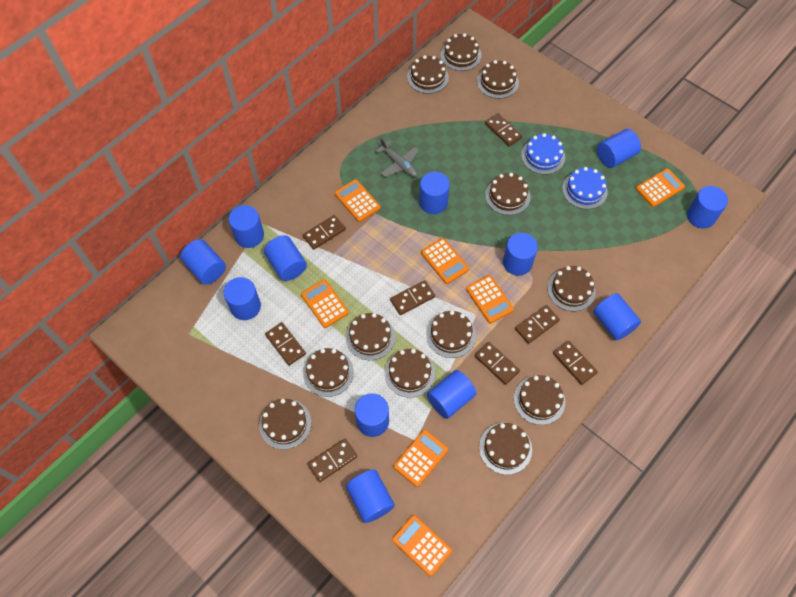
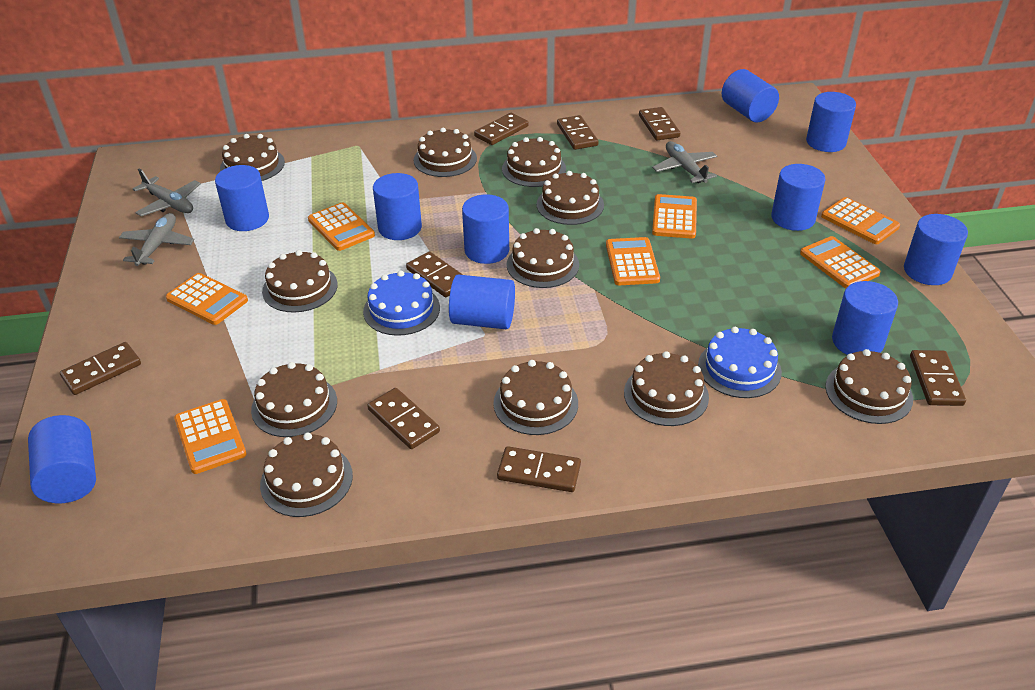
blue cylinder: 12 -> 10
brown cake: 12 -> 11
grey plane: 1 -> 3

